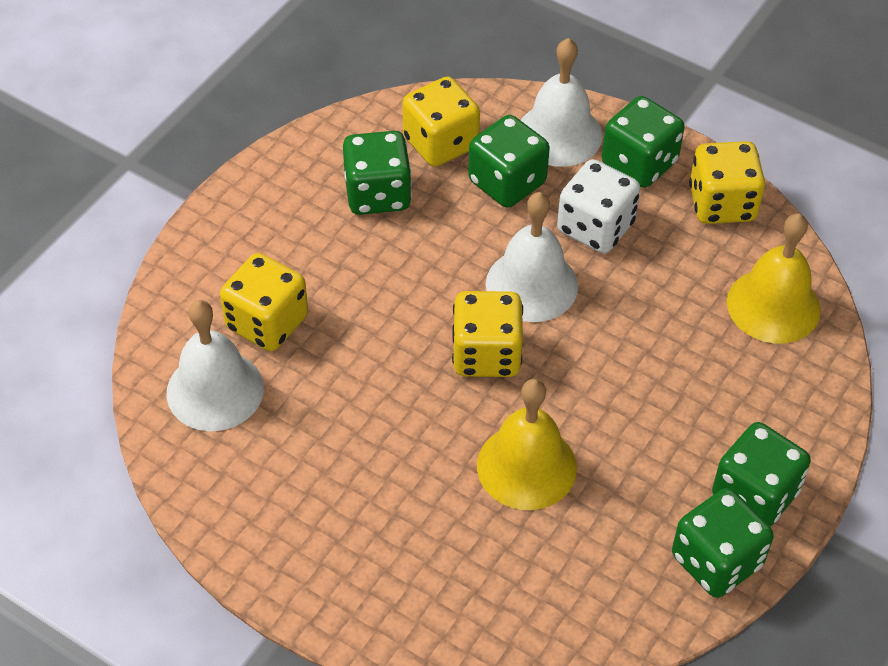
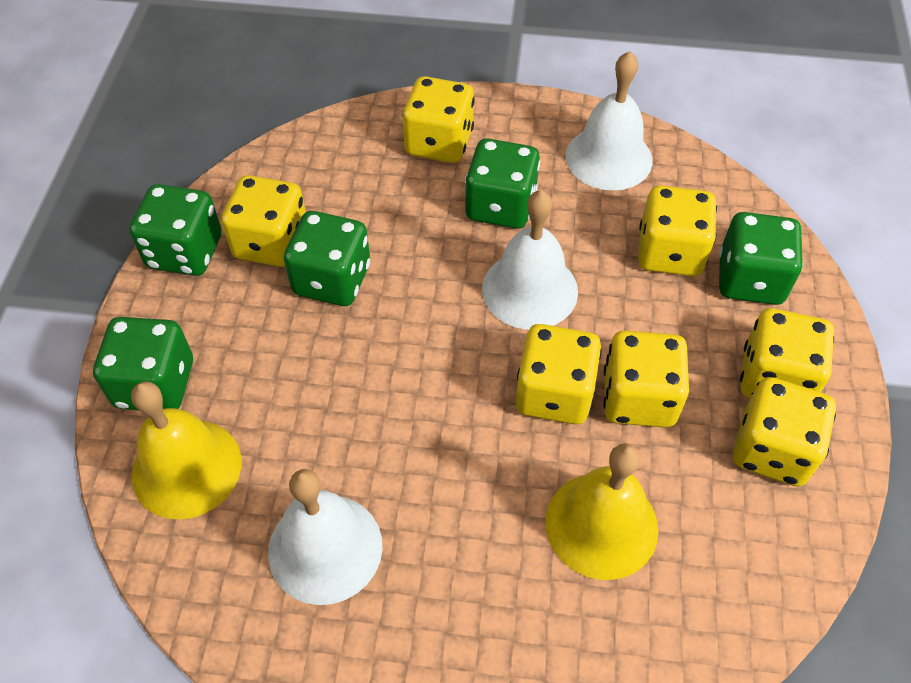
white dice: 1 -> 0
yellow dice: 4 -> 7

